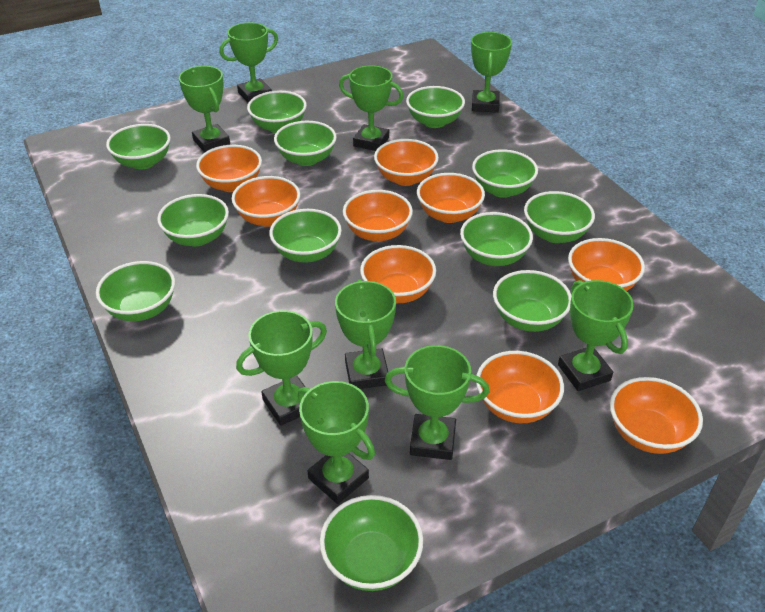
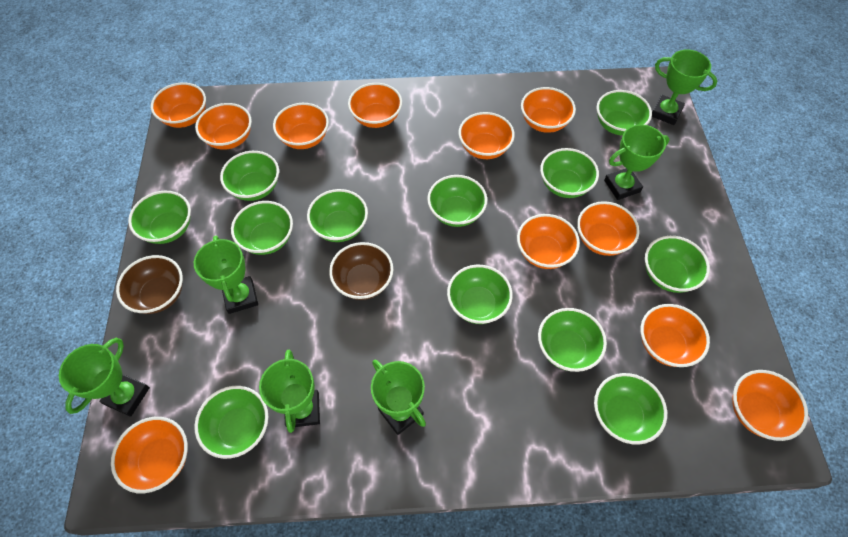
brown bowl: 0 -> 2
green trophy: 9 -> 6
orange bowl: 9 -> 11

